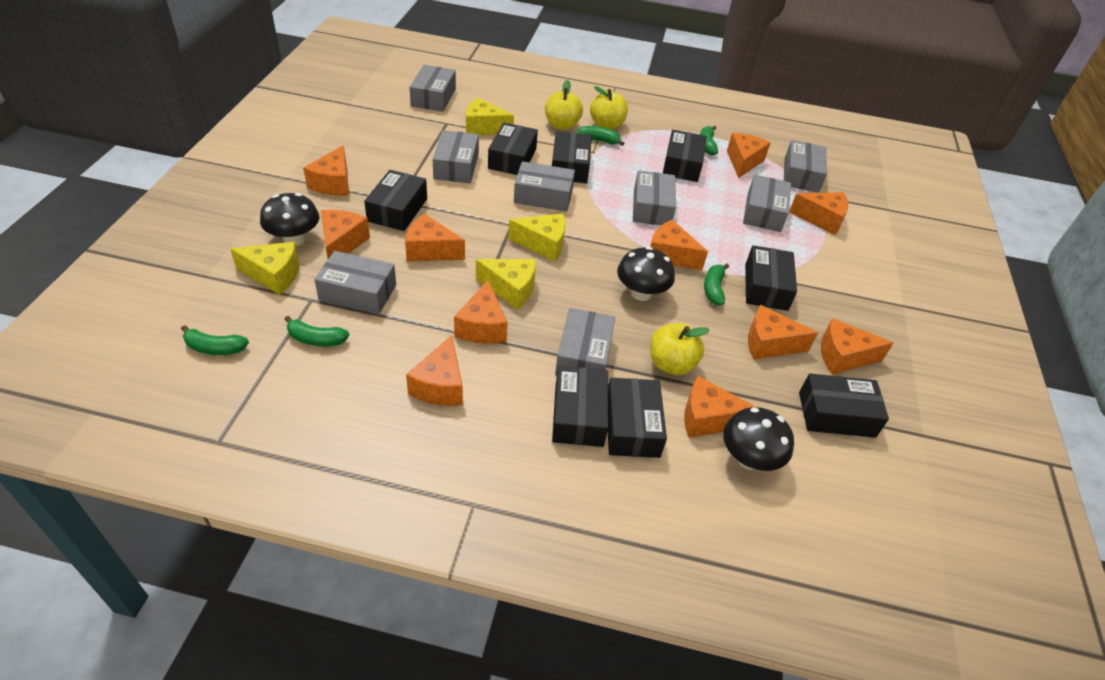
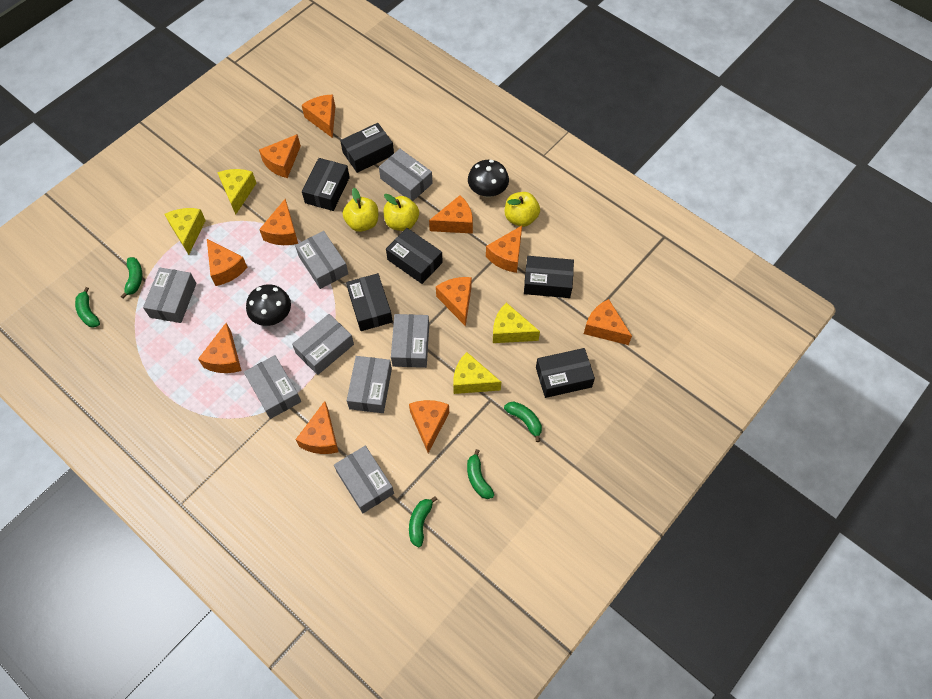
black box: 8 -> 6
black mushroom: 3 -> 2

